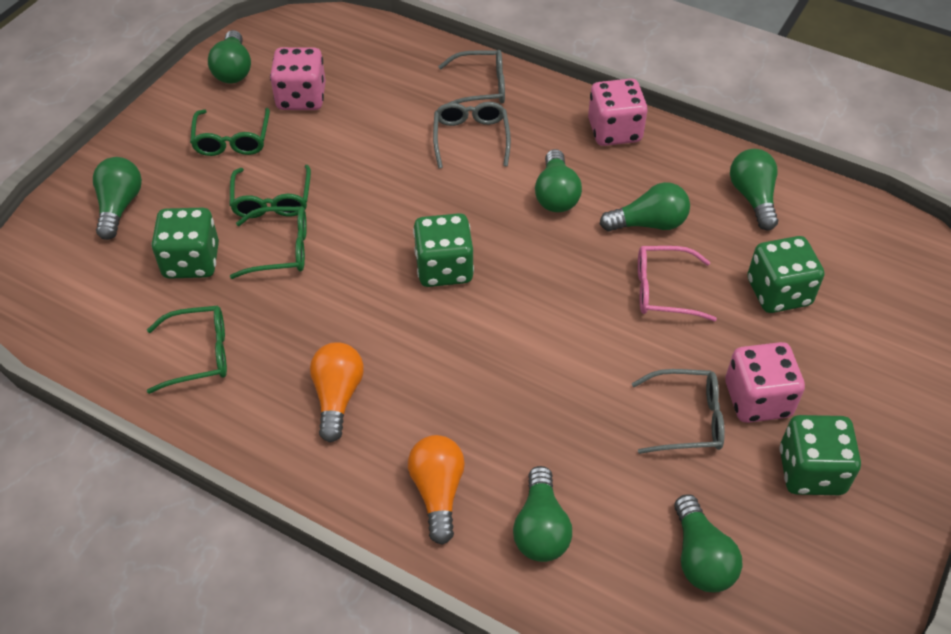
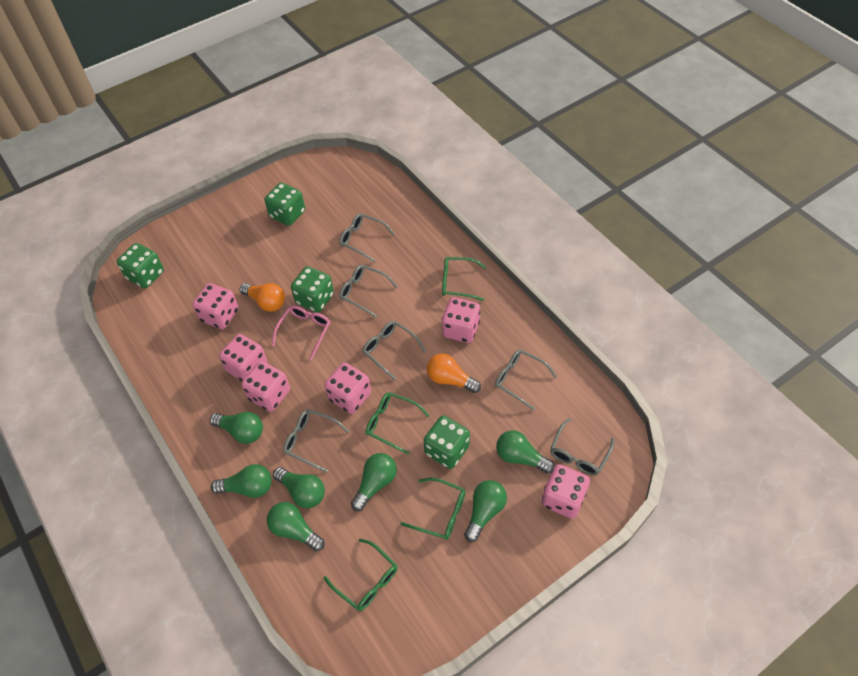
grey glasses: 3 -> 6
pink dice: 3 -> 6

